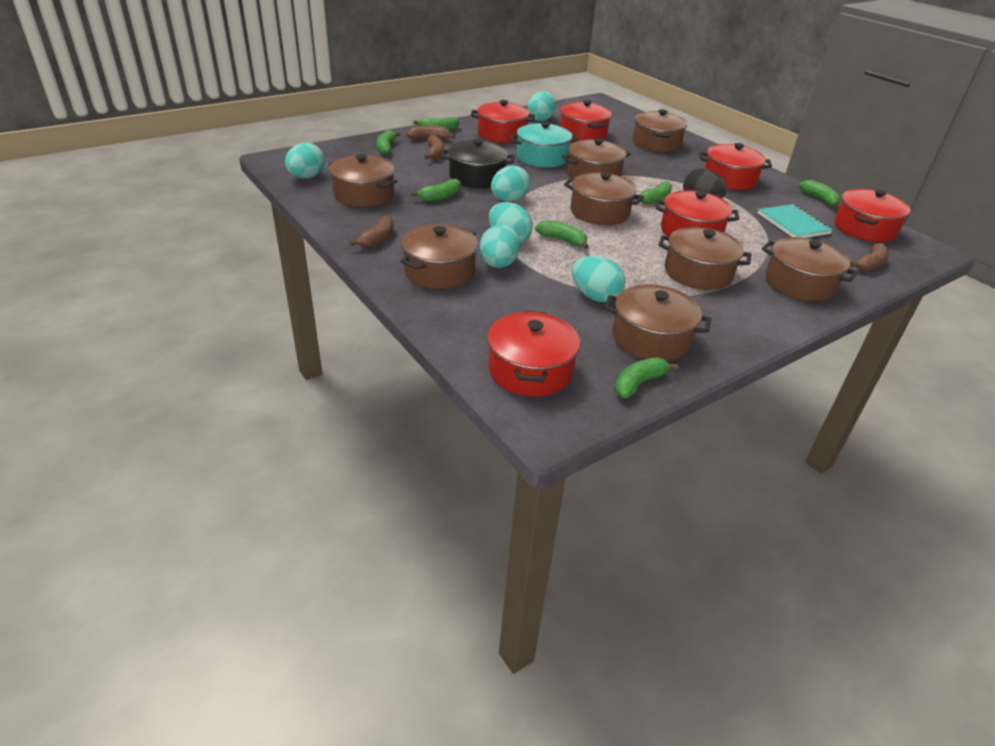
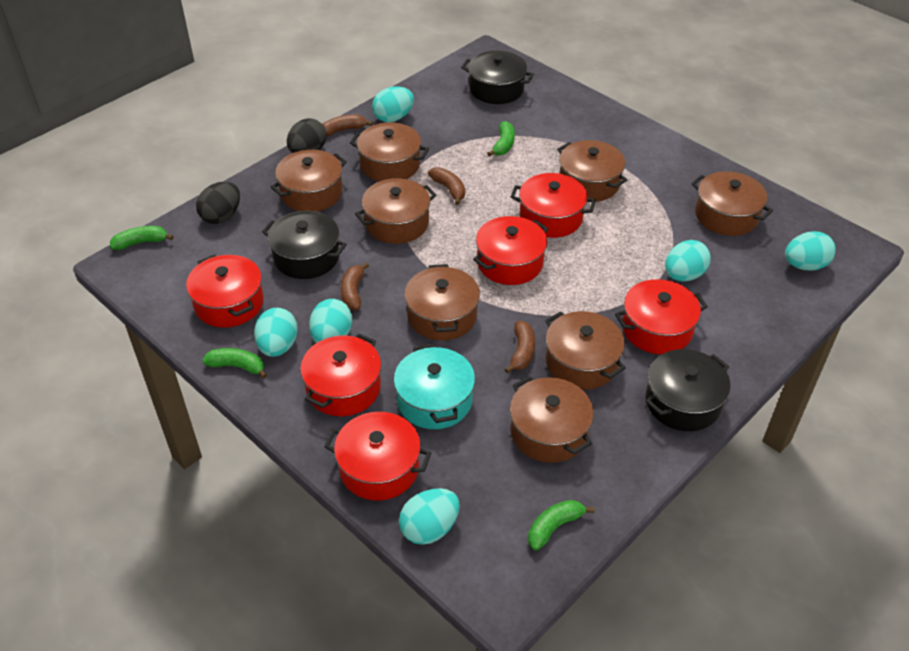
black egg: 1 -> 2
black pot: 1 -> 3
green banana: 7 -> 4
turquoise notebook: 1 -> 0

